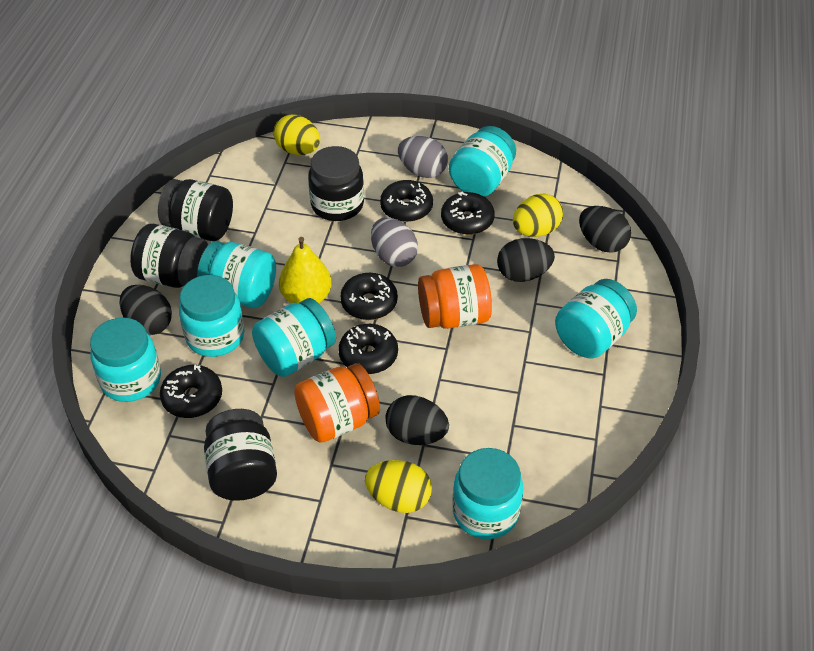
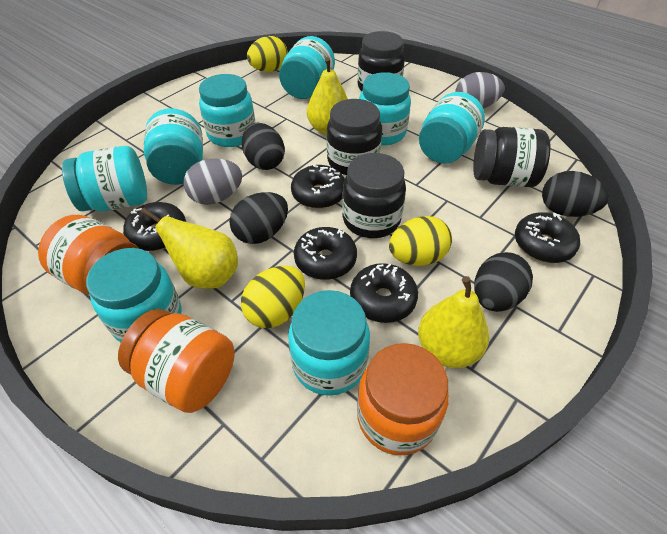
orange jar: 2 -> 3
turquoise jar: 7 -> 8
yellow pear: 1 -> 3

